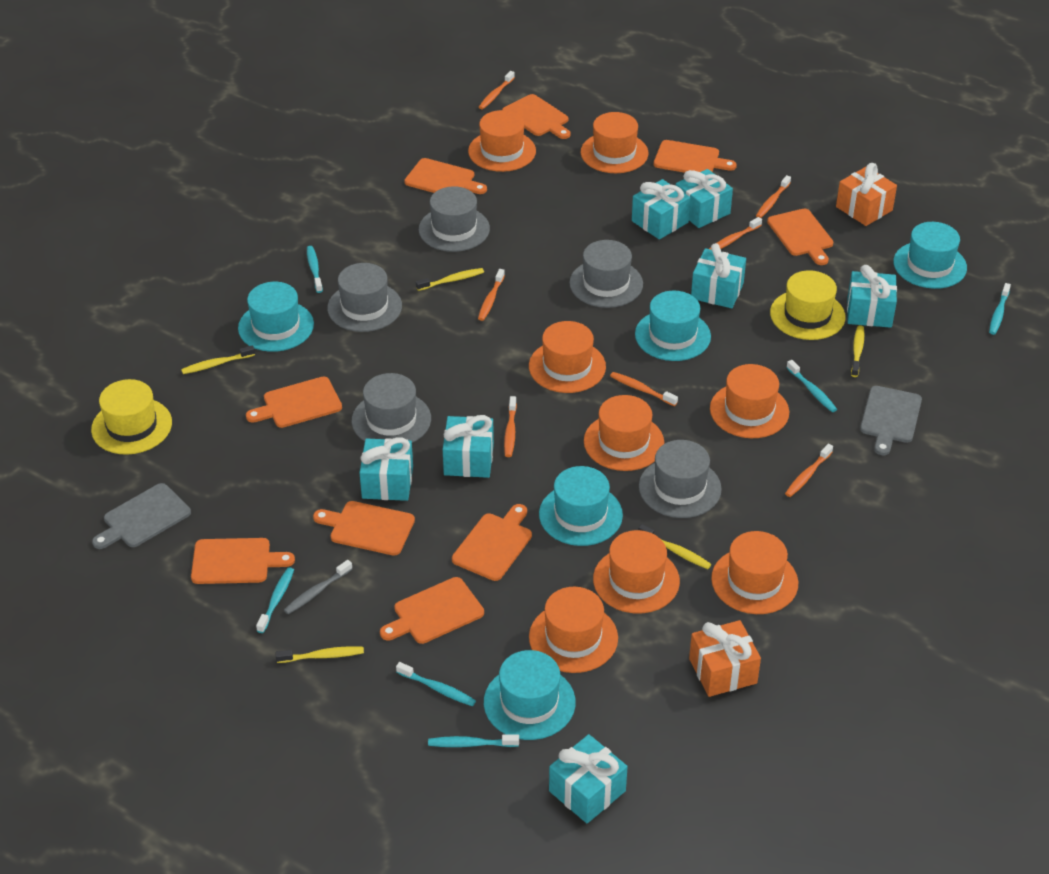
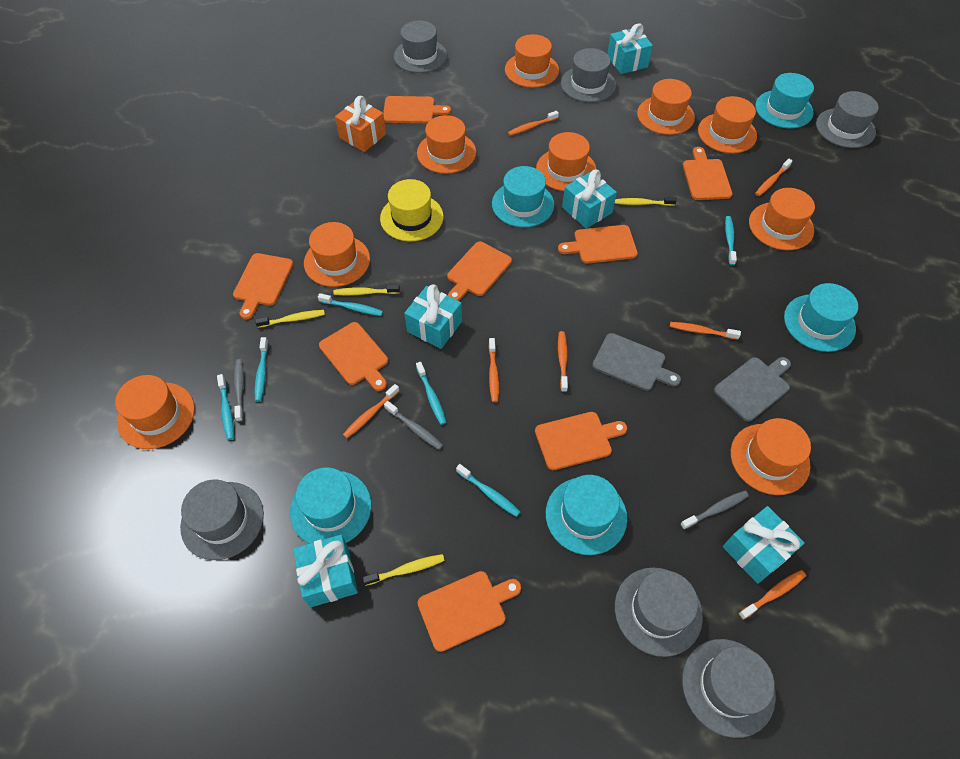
grey hat: 5 -> 6
grey toothbrush: 1 -> 3
orange cutting board: 9 -> 8
orange gift: 2 -> 1
orange hat: 8 -> 9
turquoise gift: 7 -> 5
yellow hat: 2 -> 1
yellow toothbrush: 5 -> 4

